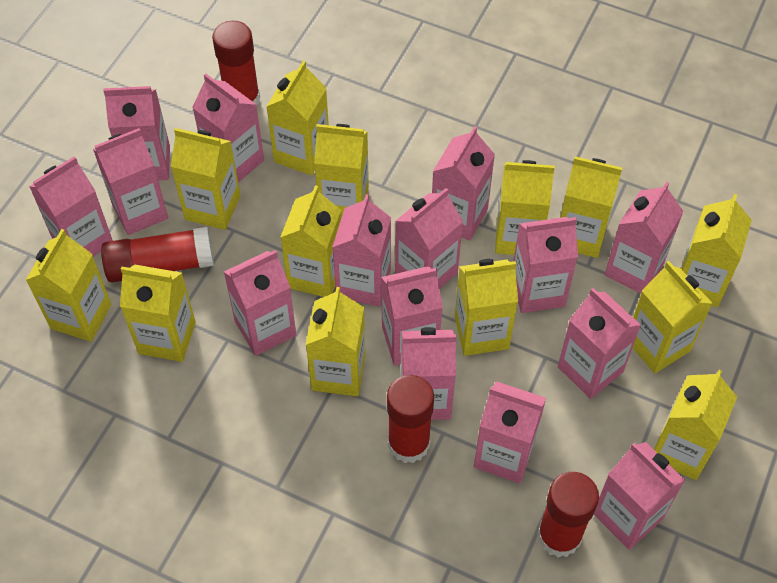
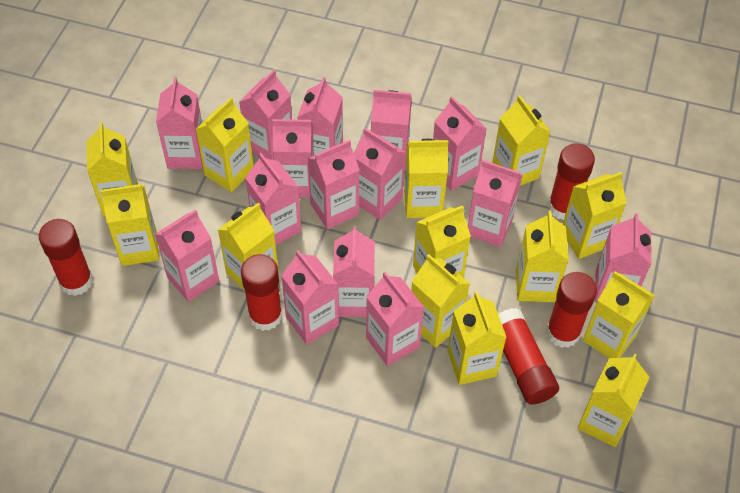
red glue stick: 4 -> 5

